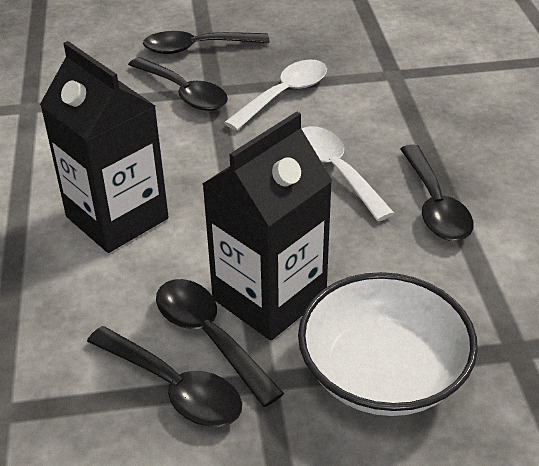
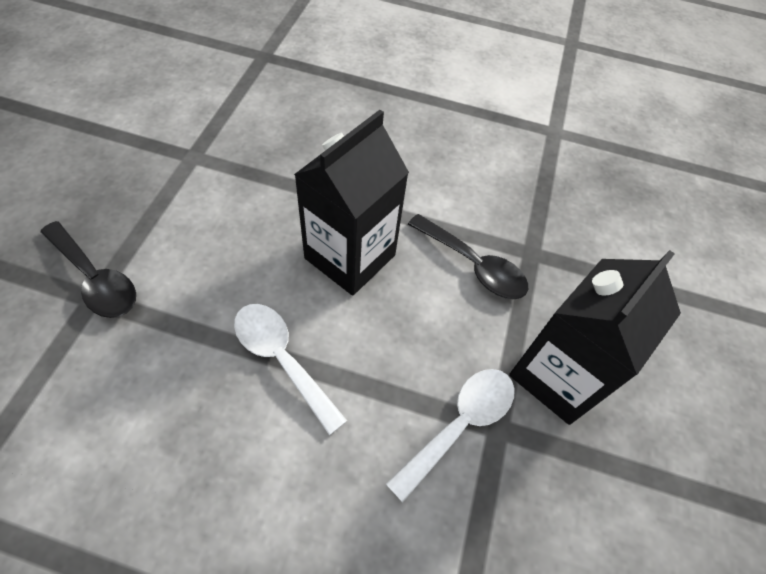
black spoon: 5 -> 2
white bowl: 1 -> 0

